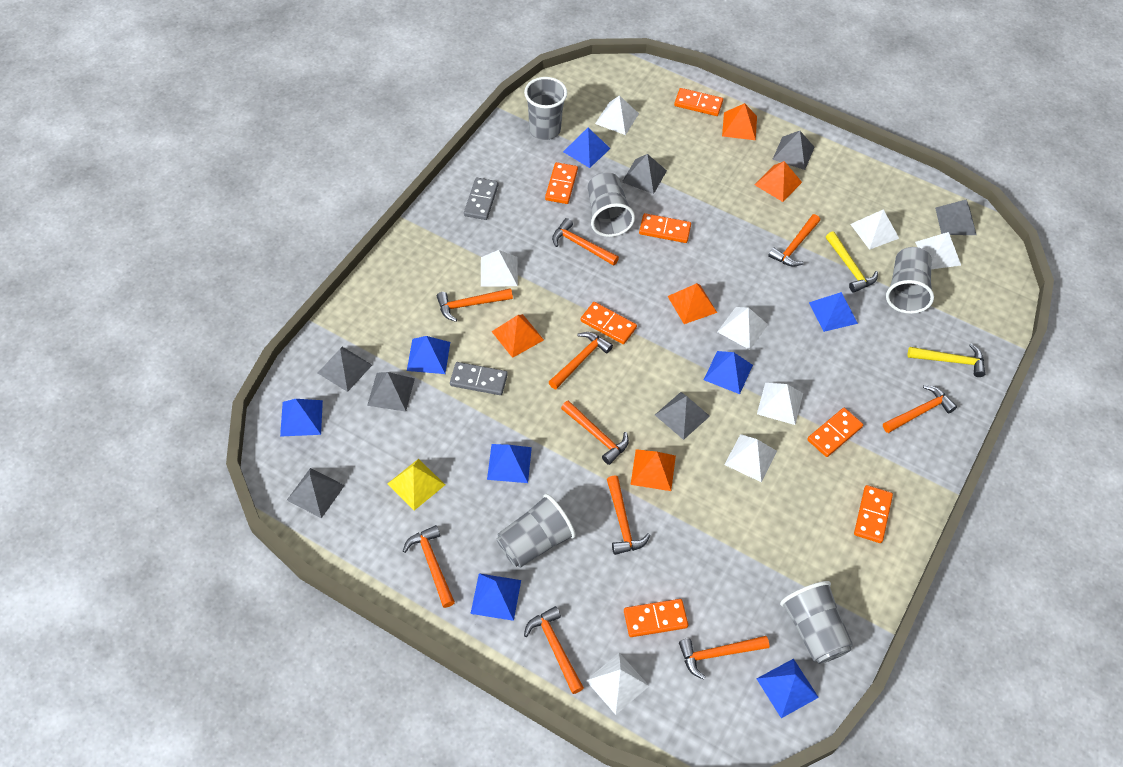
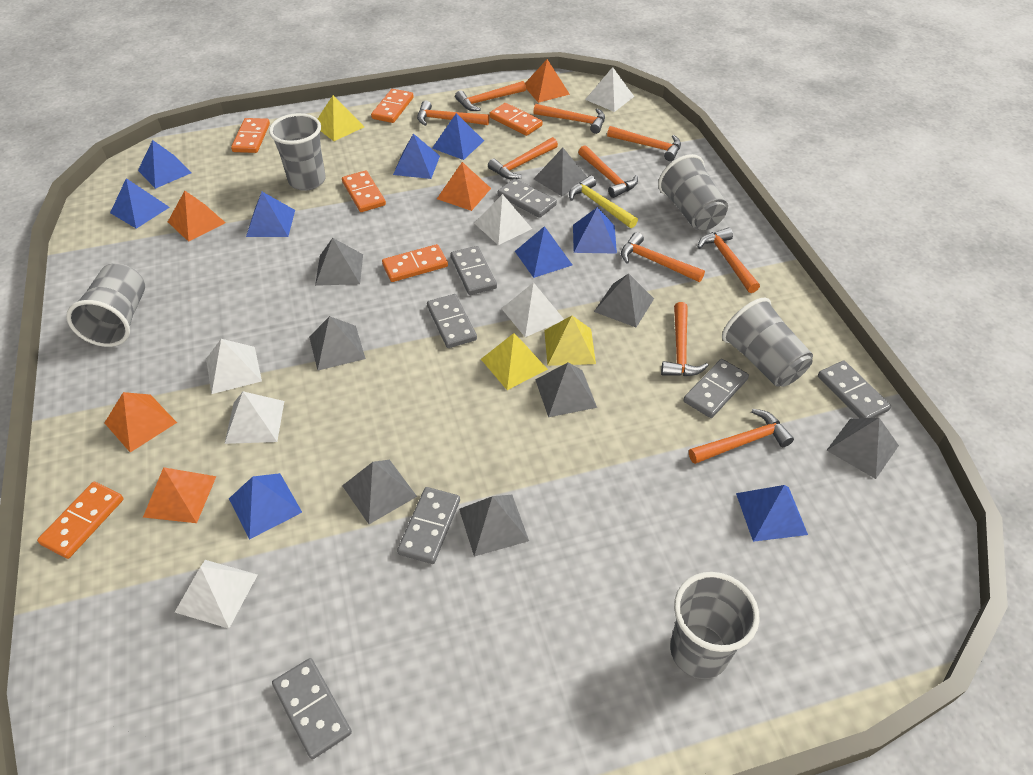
blue pyramid: 8 -> 9
grey domino: 2 -> 7
grey pyramid: 7 -> 8
orange domino: 7 -> 6
white pyramid: 8 -> 6
yellow hammer: 2 -> 1
yellow pyramid: 1 -> 3

